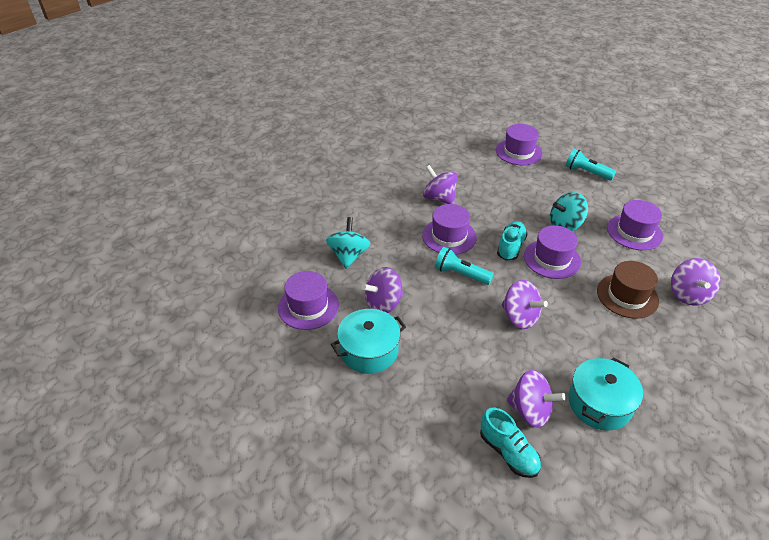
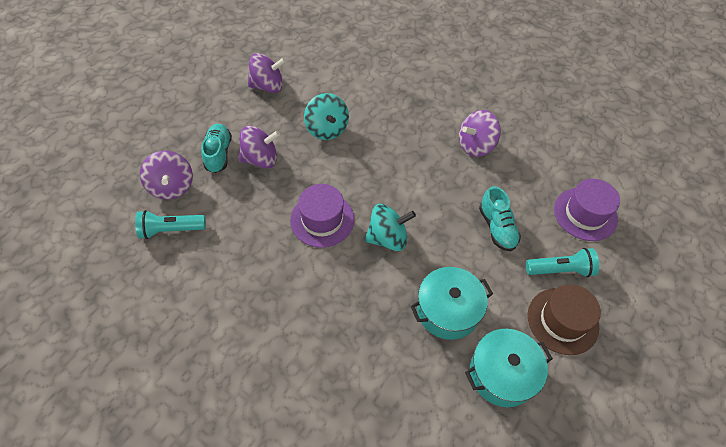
purple hat: 5 -> 2
purple spinning top: 5 -> 4

